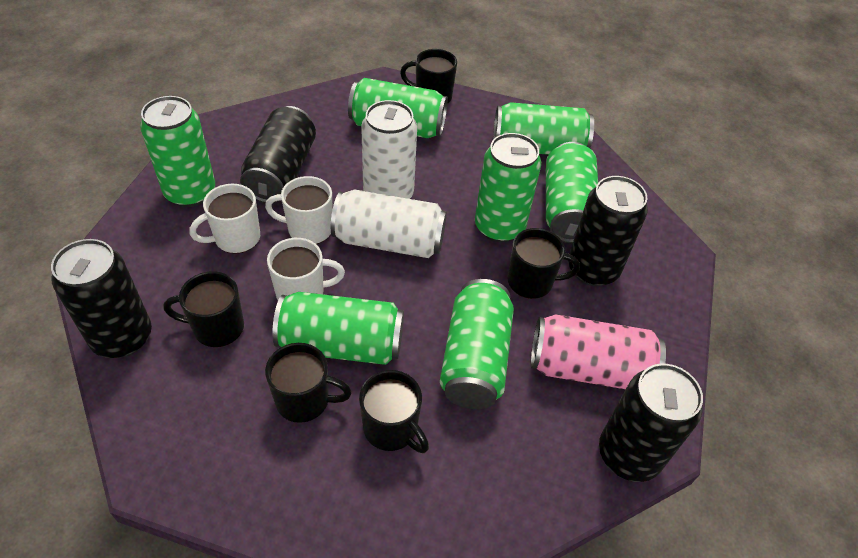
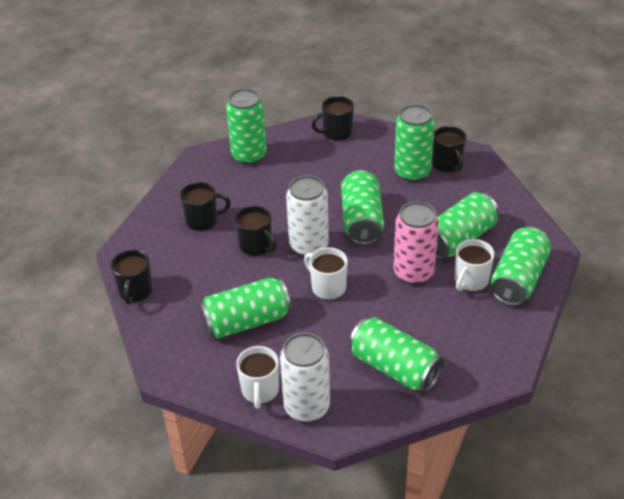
black can: 4 -> 0

